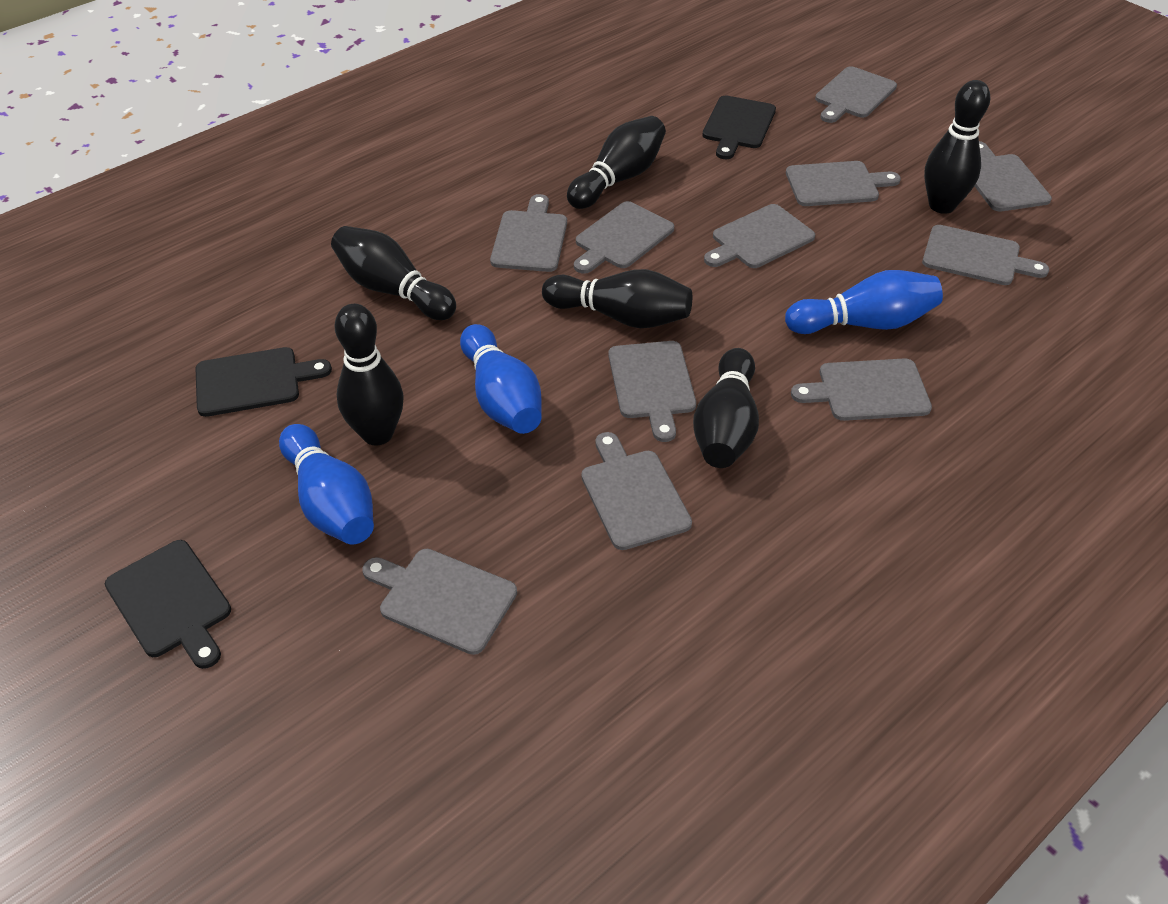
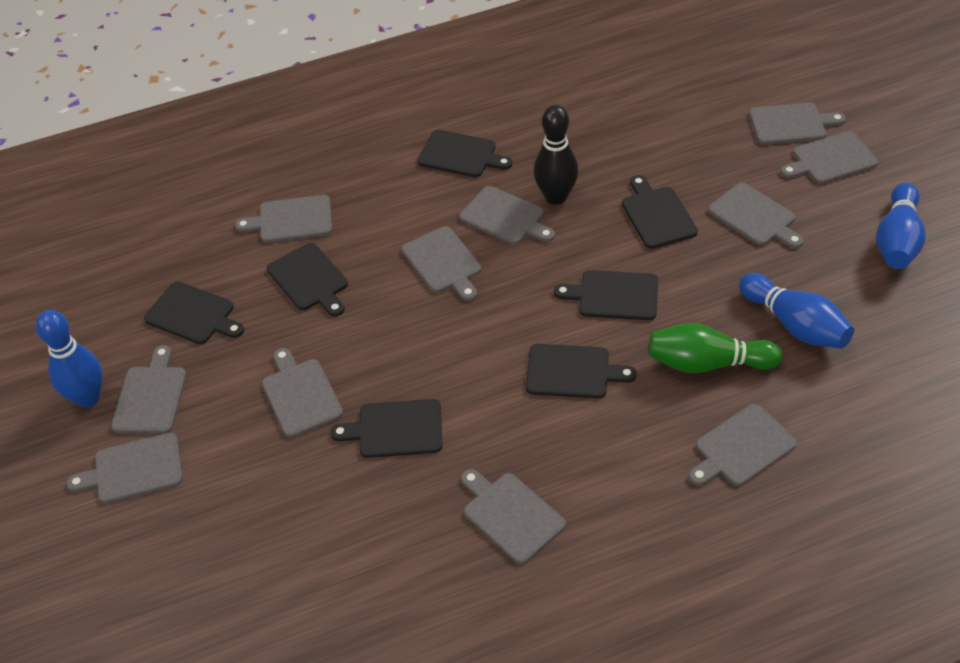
black bowling pin: 6 -> 1
black cutting board: 3 -> 7
green bowling pin: 0 -> 1

